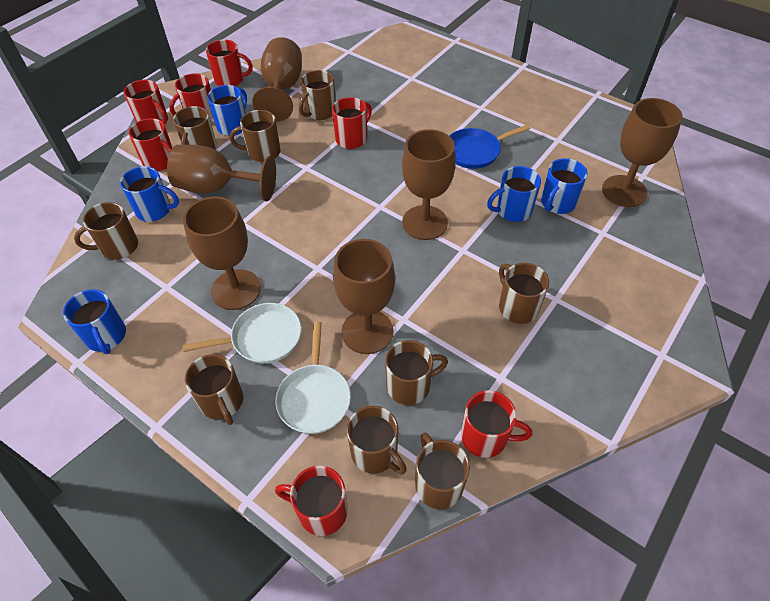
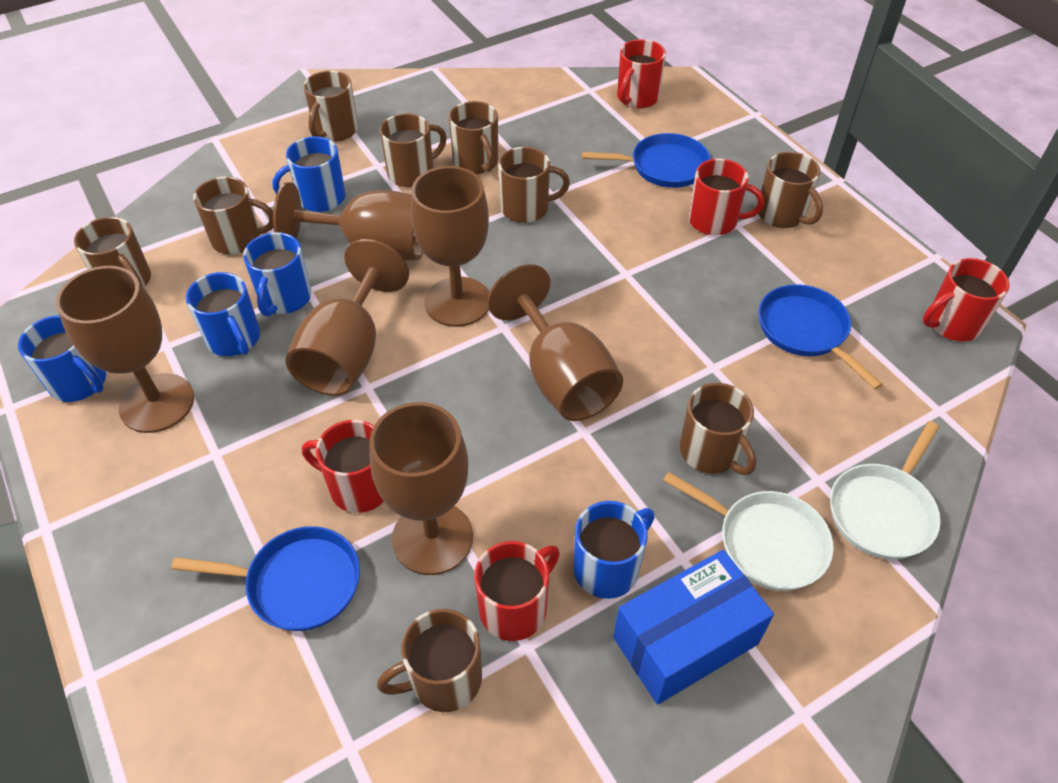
blue box: 0 -> 1
blue pan: 1 -> 3
red mug: 7 -> 5

